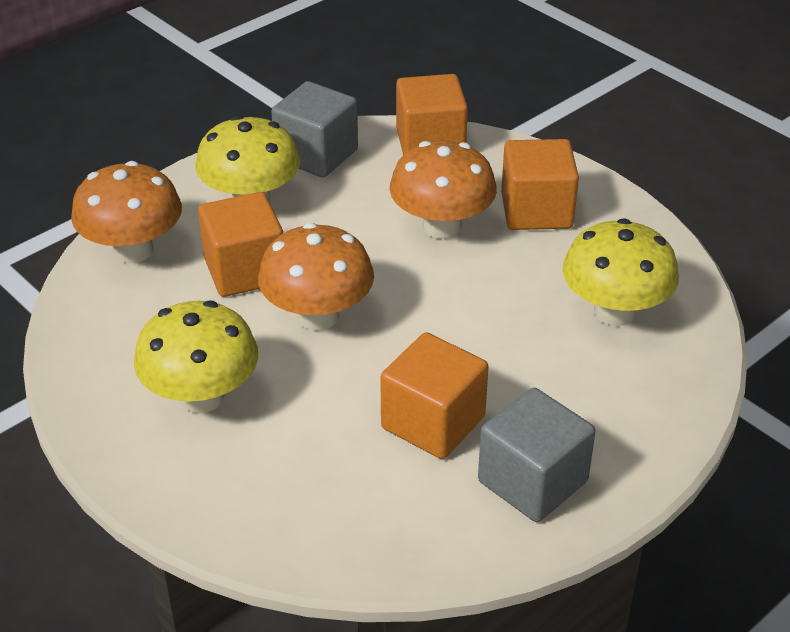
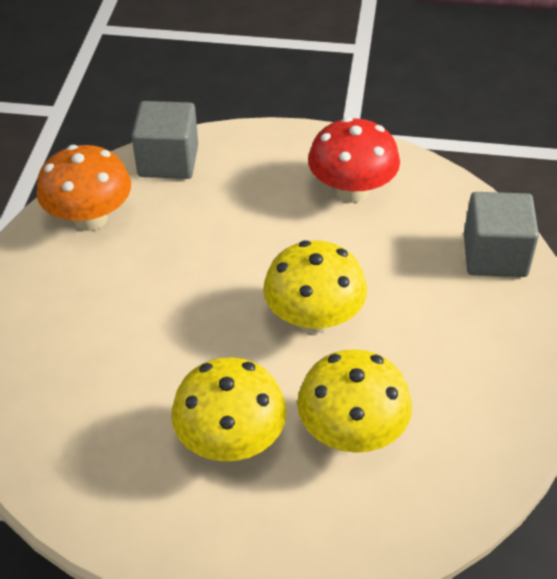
orange cube: 4 -> 0
orange mushroom: 3 -> 1
red mushroom: 0 -> 1

